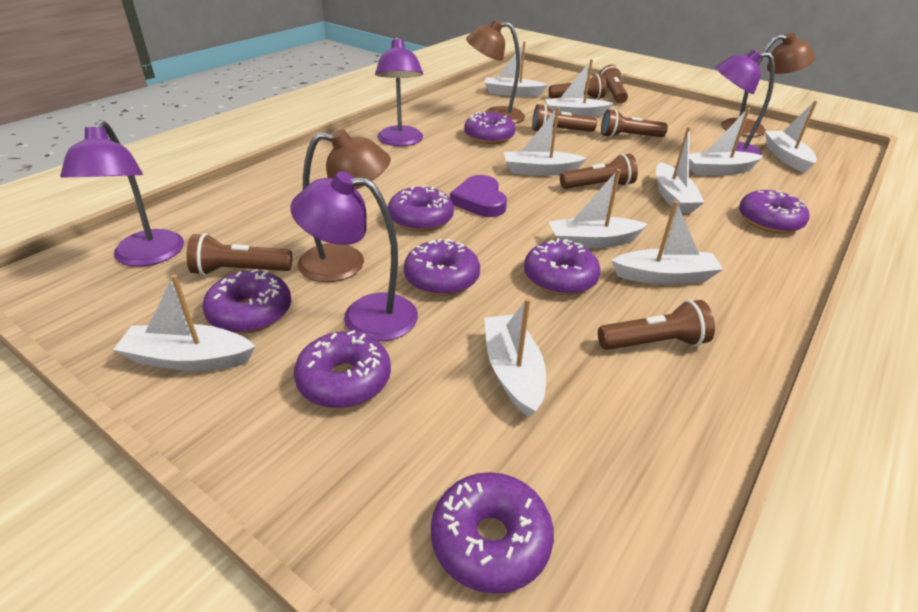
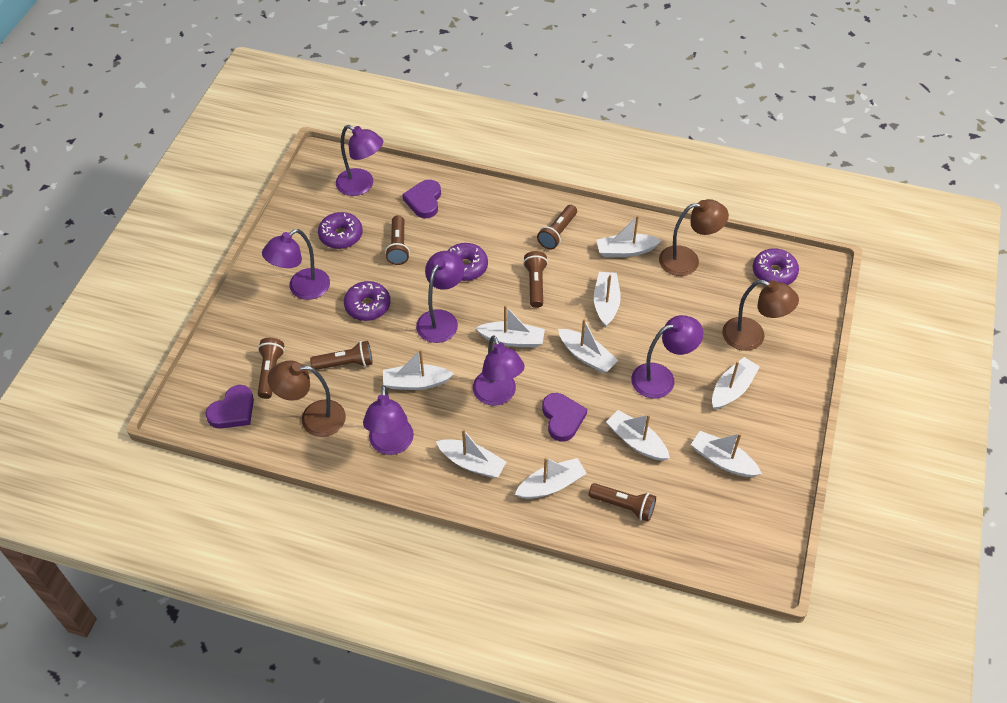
brown flashlight: 7 -> 6
purple donut: 8 -> 4
purple heart: 1 -> 3
purple lamp: 4 -> 6

